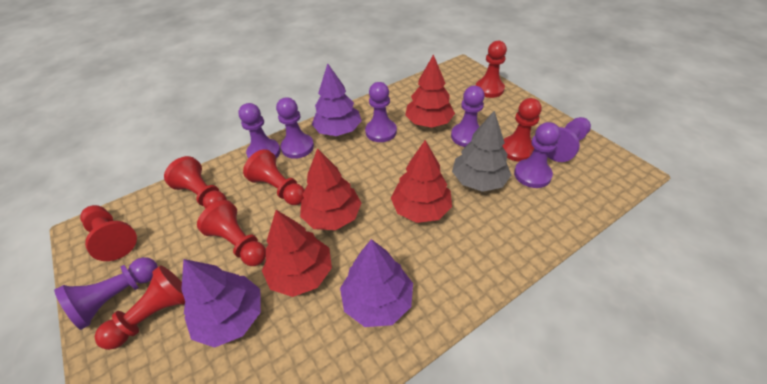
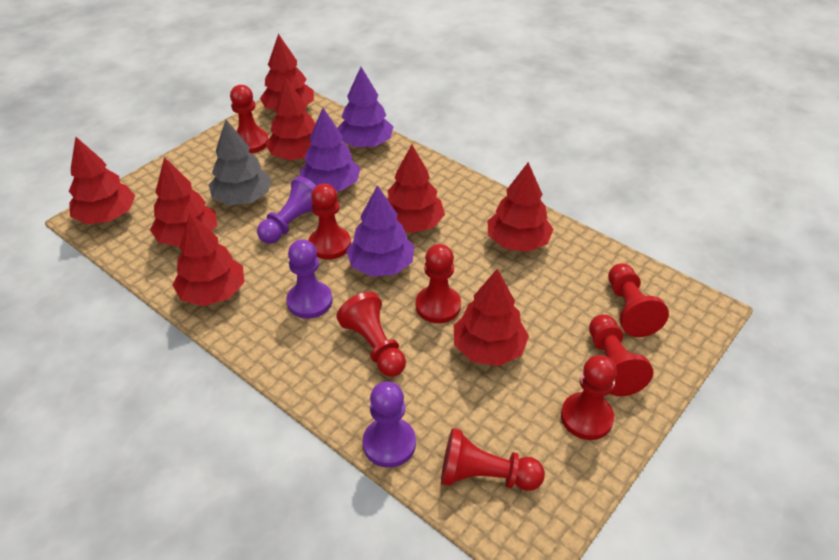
purple pawn: 7 -> 3
red pawn: 7 -> 8
red tree: 4 -> 8

